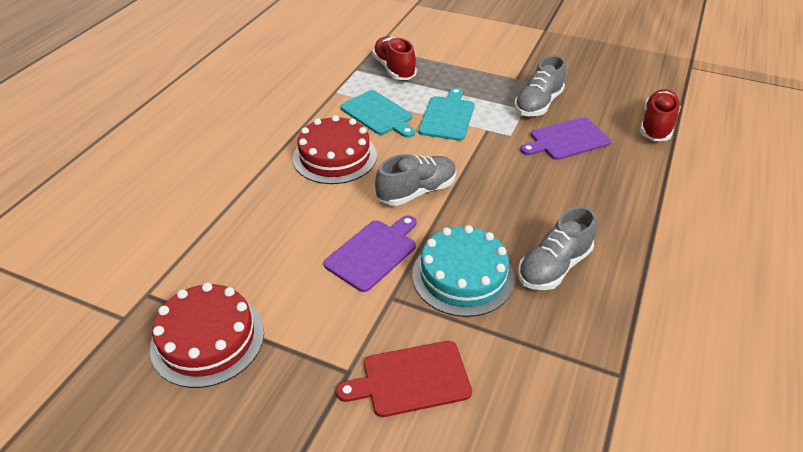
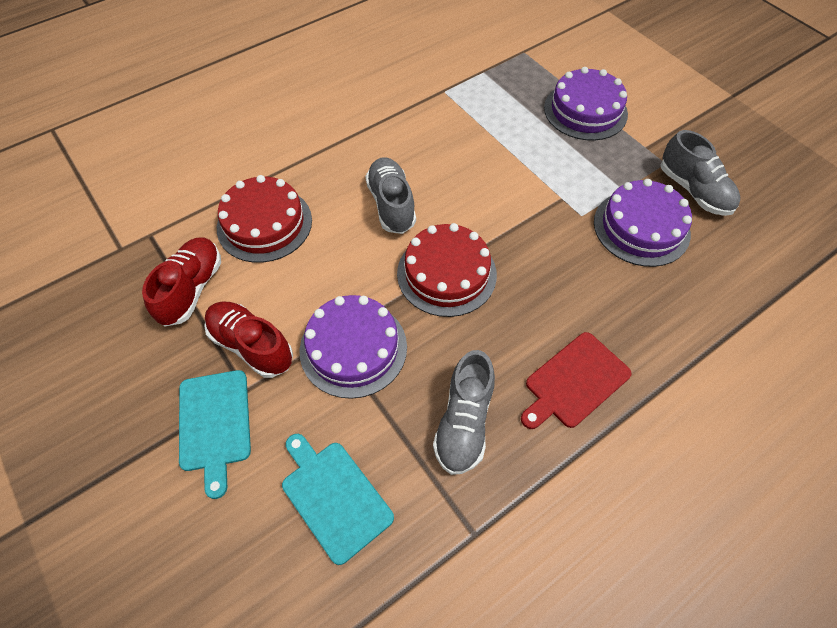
purple cake: 0 -> 3
purple cutting board: 2 -> 0
turquoise cake: 1 -> 0

